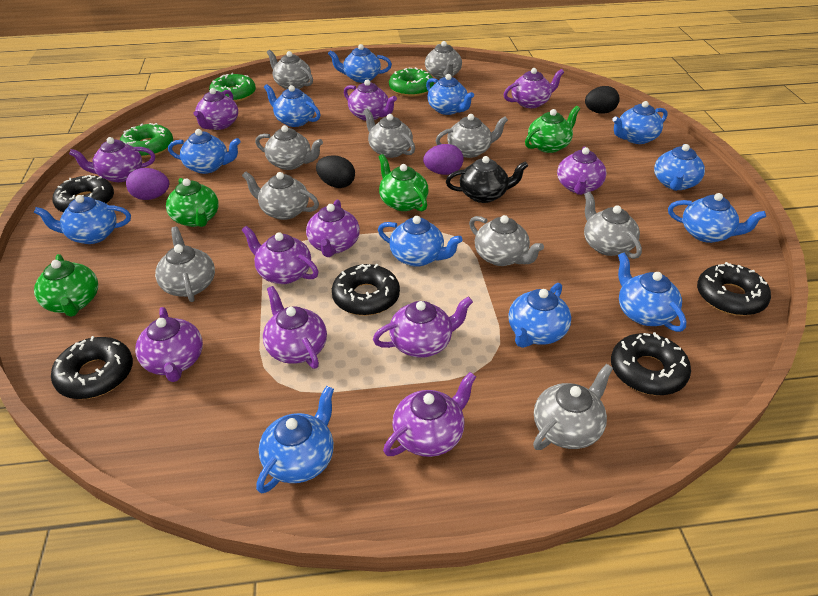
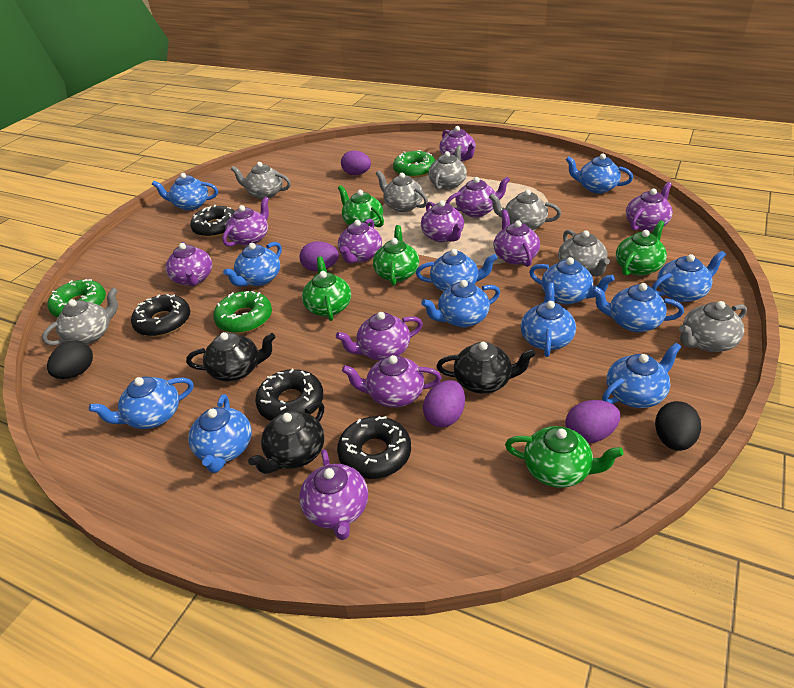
black donut: 5 -> 4
black teapot: 1 -> 3
green teapot: 4 -> 5
grey teapot: 10 -> 7
purple egg: 2 -> 4

